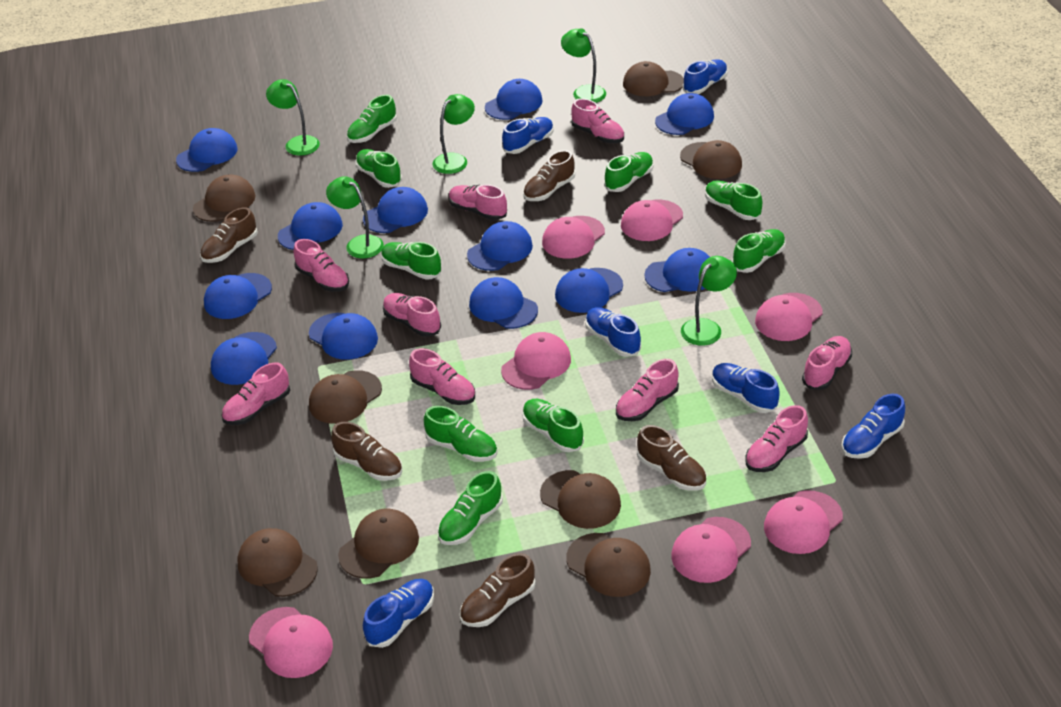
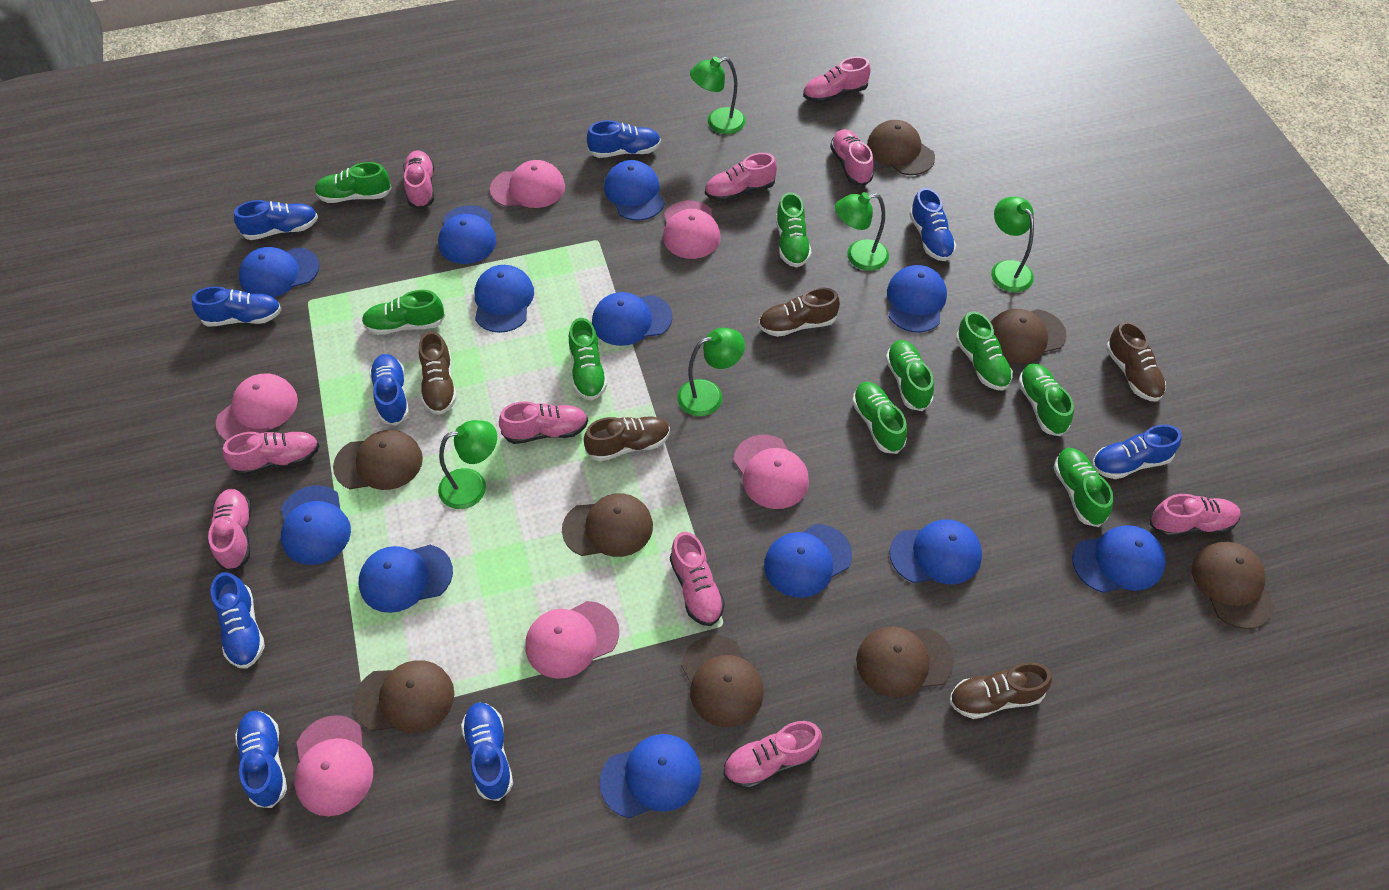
blue shoe: 6 -> 9
pink cap: 7 -> 6
pink shoe: 9 -> 10

